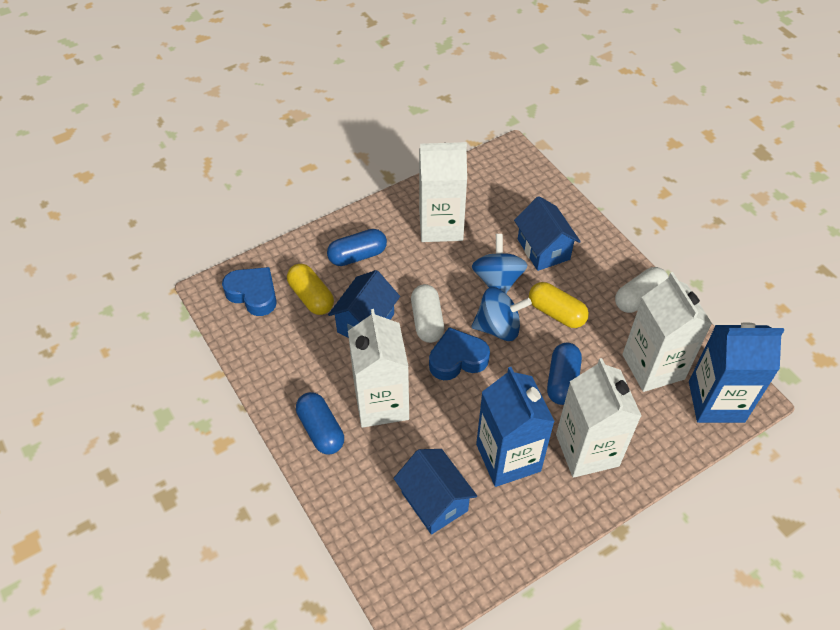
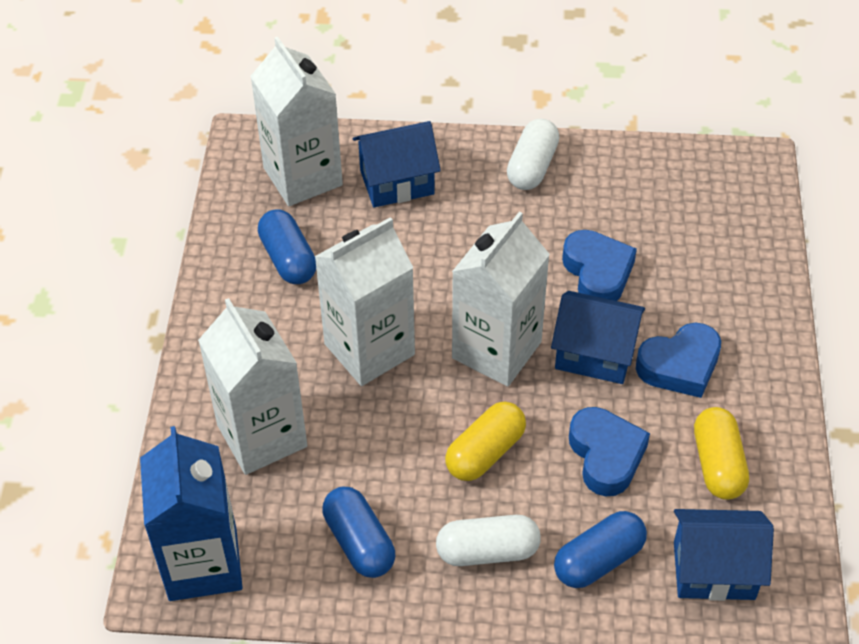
blue carton: 2 -> 1
blue heart: 2 -> 3
blue spinning top: 2 -> 0

